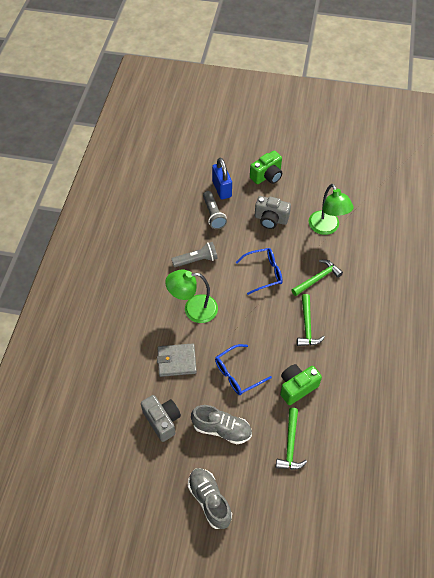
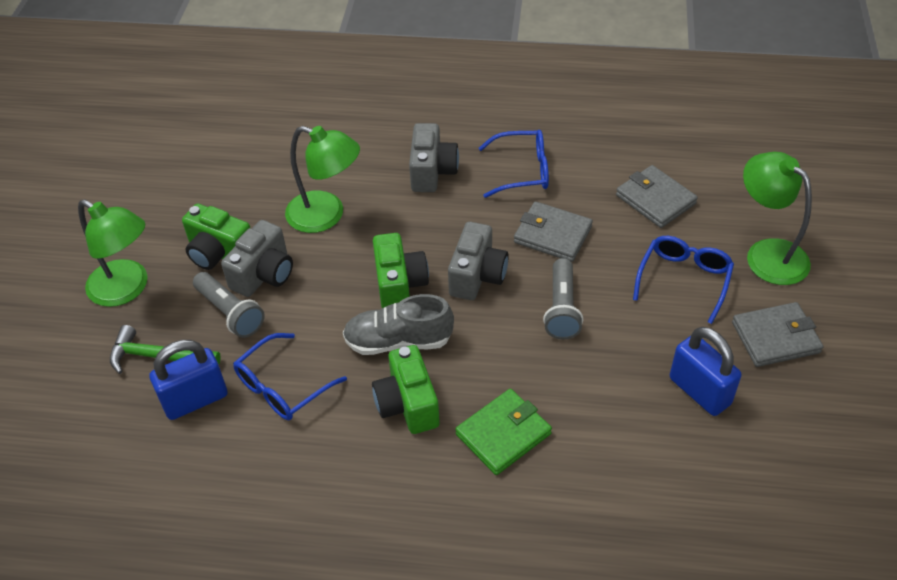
blue glasses: 2 -> 3
blue padlock: 1 -> 2
green camera: 2 -> 3
green hammer: 3 -> 1
green lamp: 2 -> 3
green wallet: 0 -> 1
grey camera: 2 -> 3
grey shoe: 2 -> 1
grey wallet: 1 -> 3

